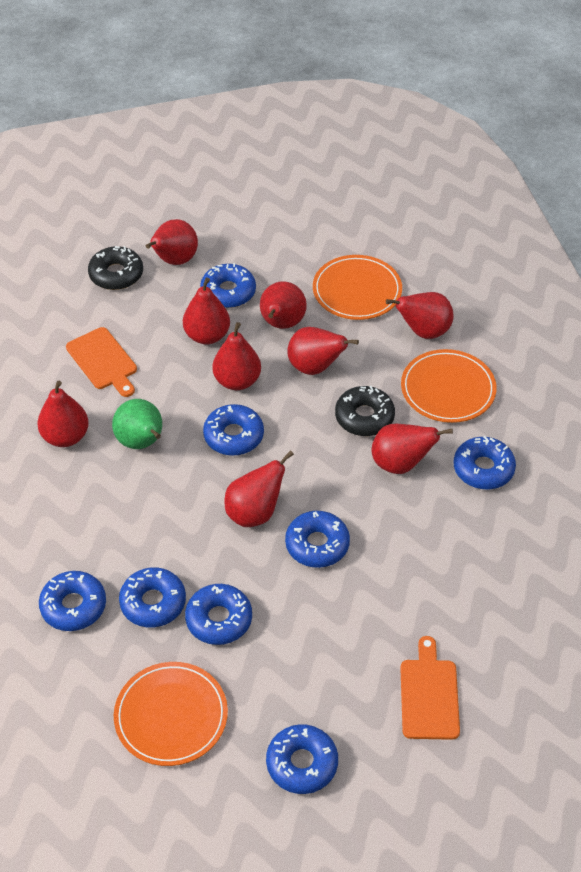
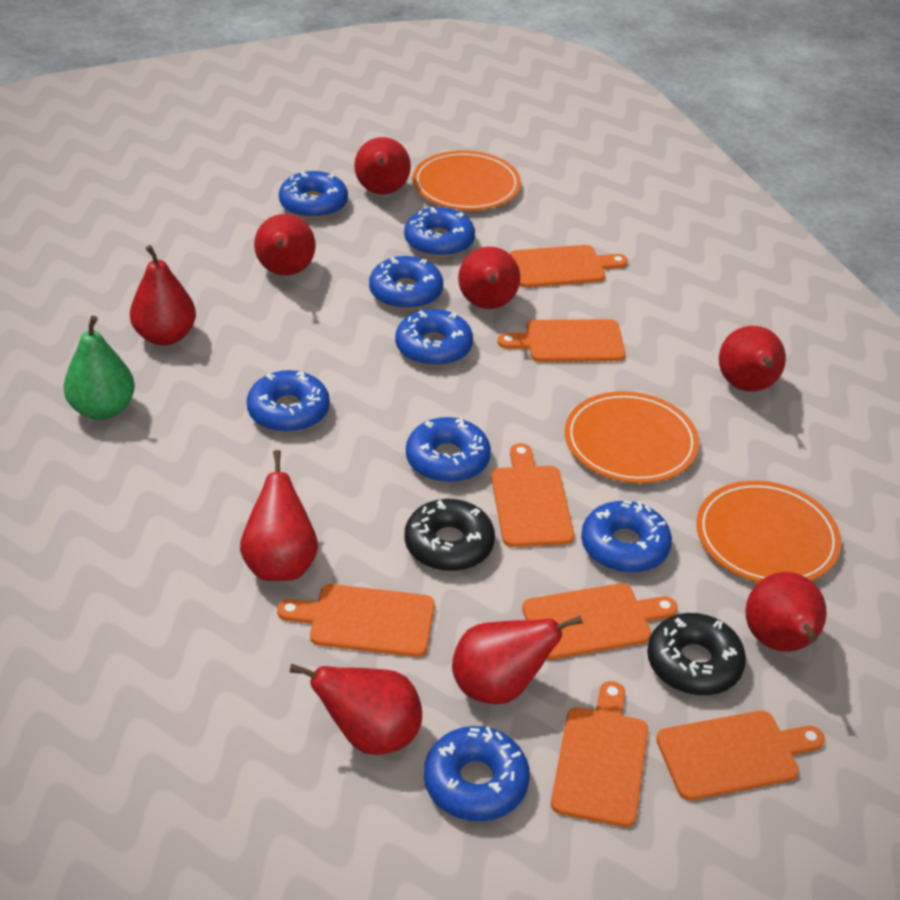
orange cutting board: 2 -> 7

